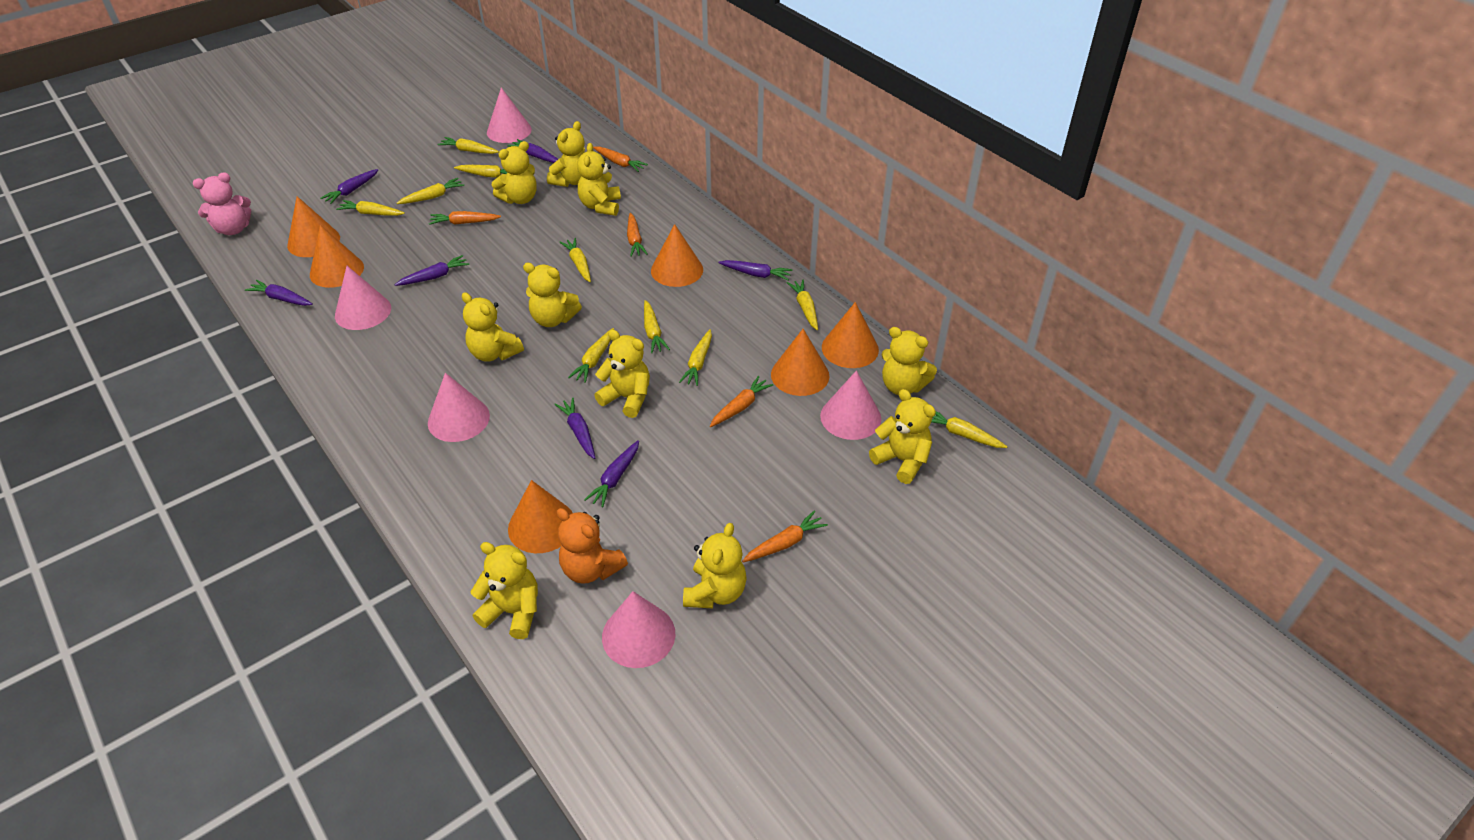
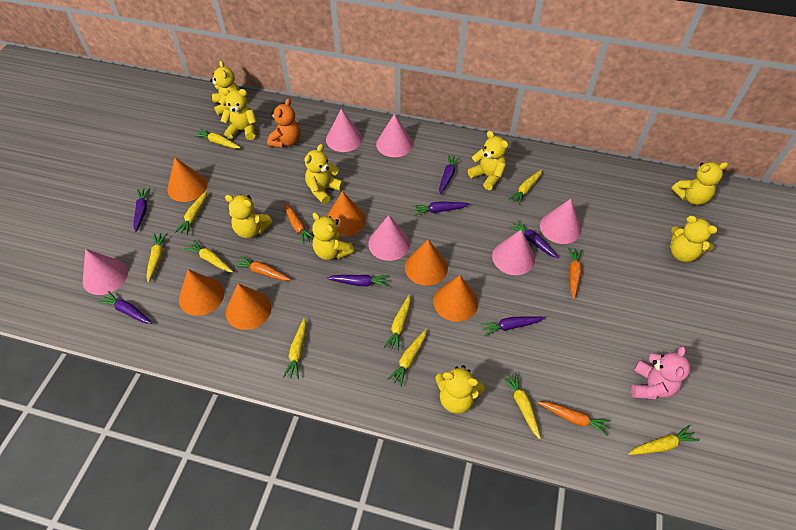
orange carrot: 5 -> 4
pink cone: 5 -> 6
yellow teddy bear: 10 -> 9

